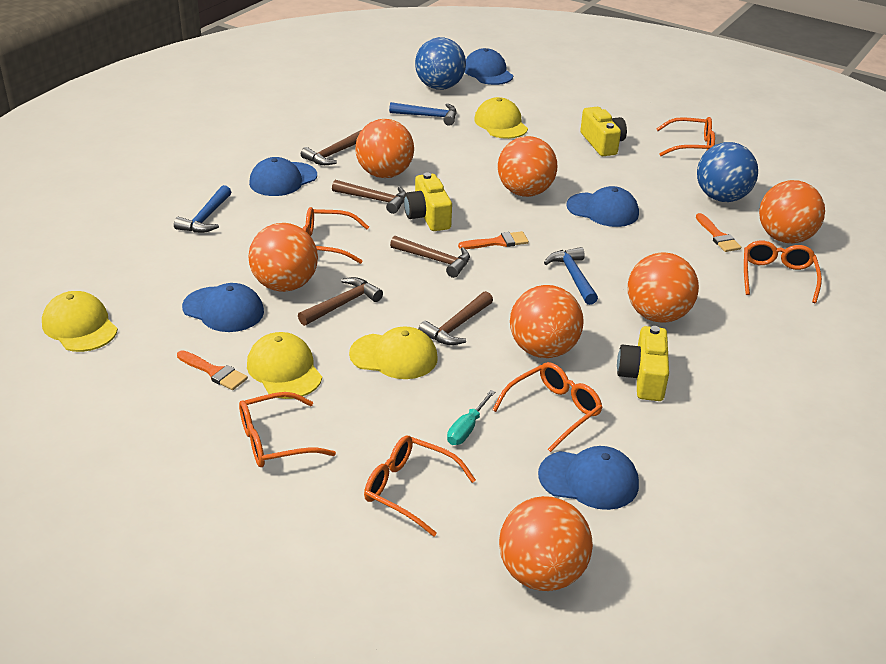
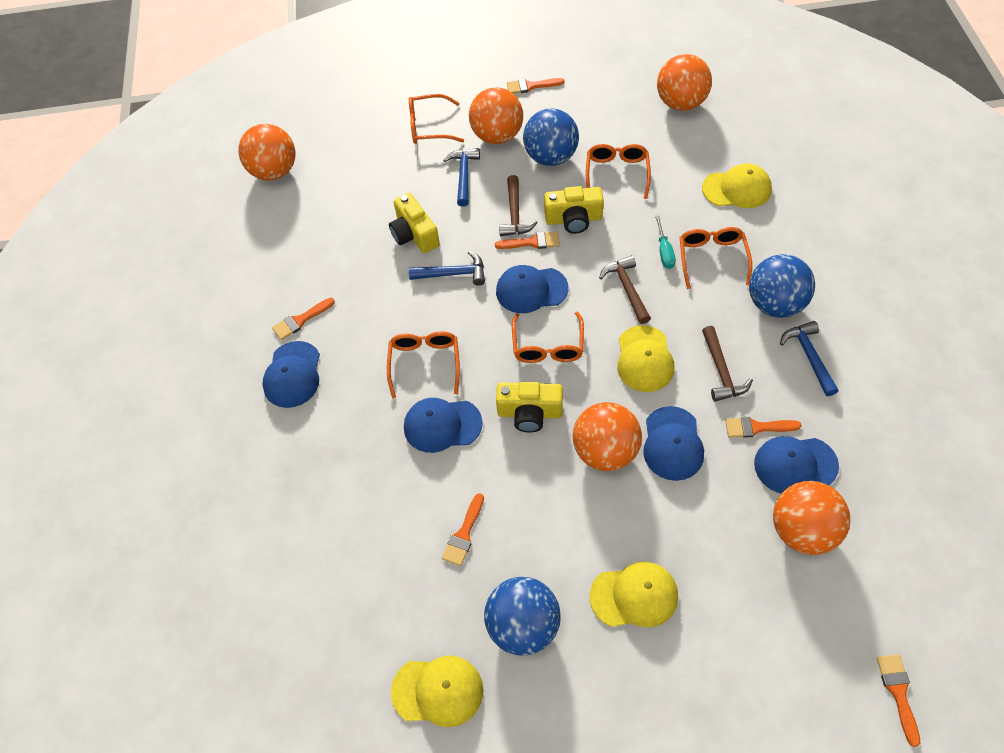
blue ball: 2 -> 3
brown hammer: 5 -> 3
orange ball: 7 -> 5
orange brush: 3 -> 6
orange glasses: 6 -> 5

